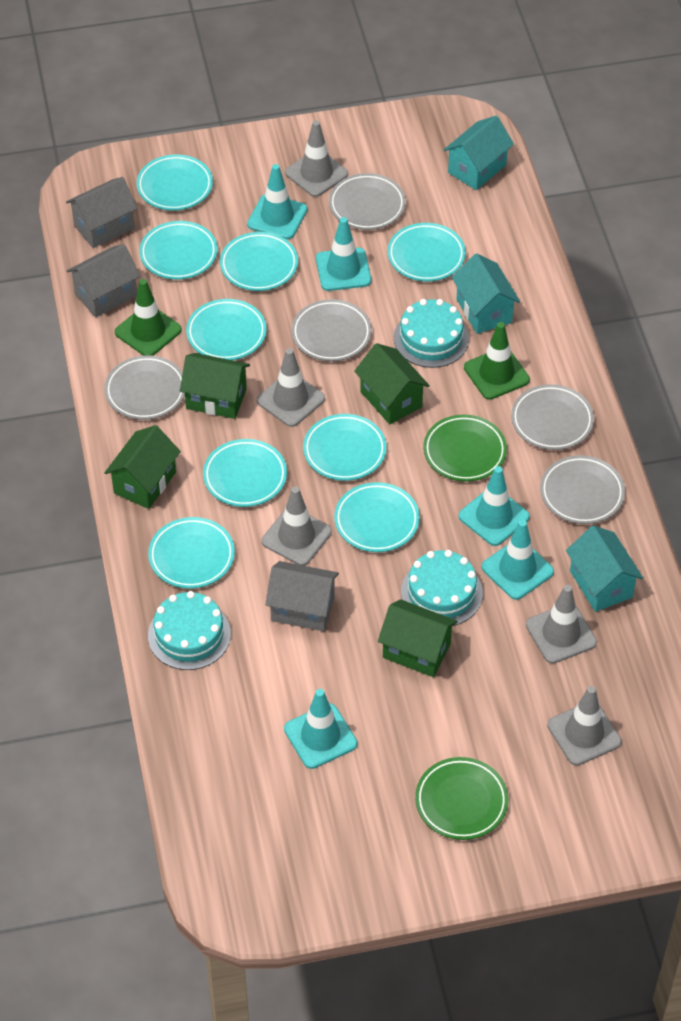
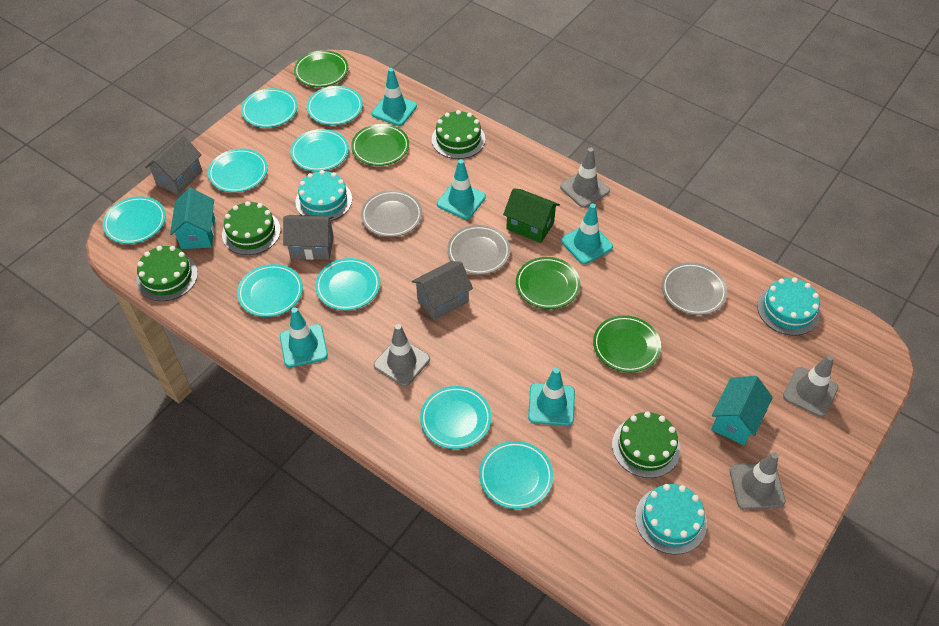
green cake: 0 -> 4
green house: 4 -> 1
green plate: 2 -> 4
green traffic cone: 2 -> 0
grey plate: 5 -> 3
grey traffic cone: 5 -> 4
turquoise house: 3 -> 2

